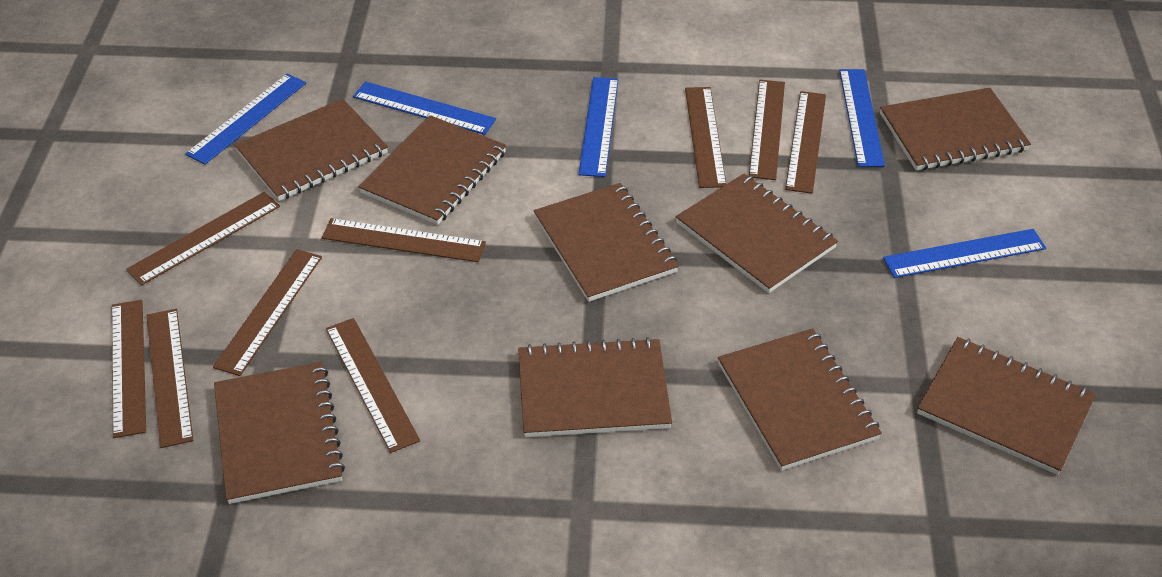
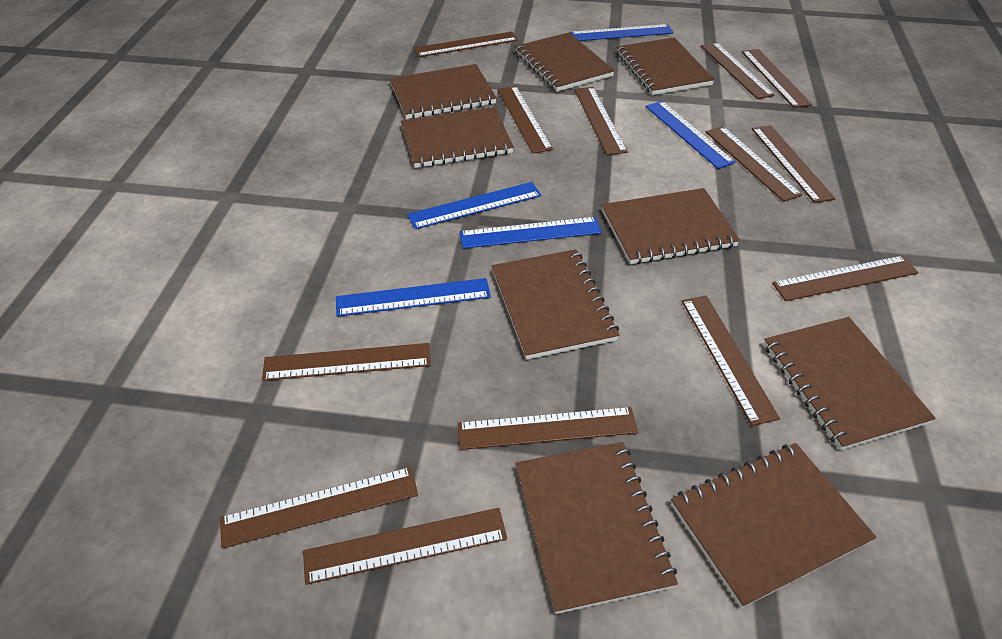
brown ruler: 9 -> 13

